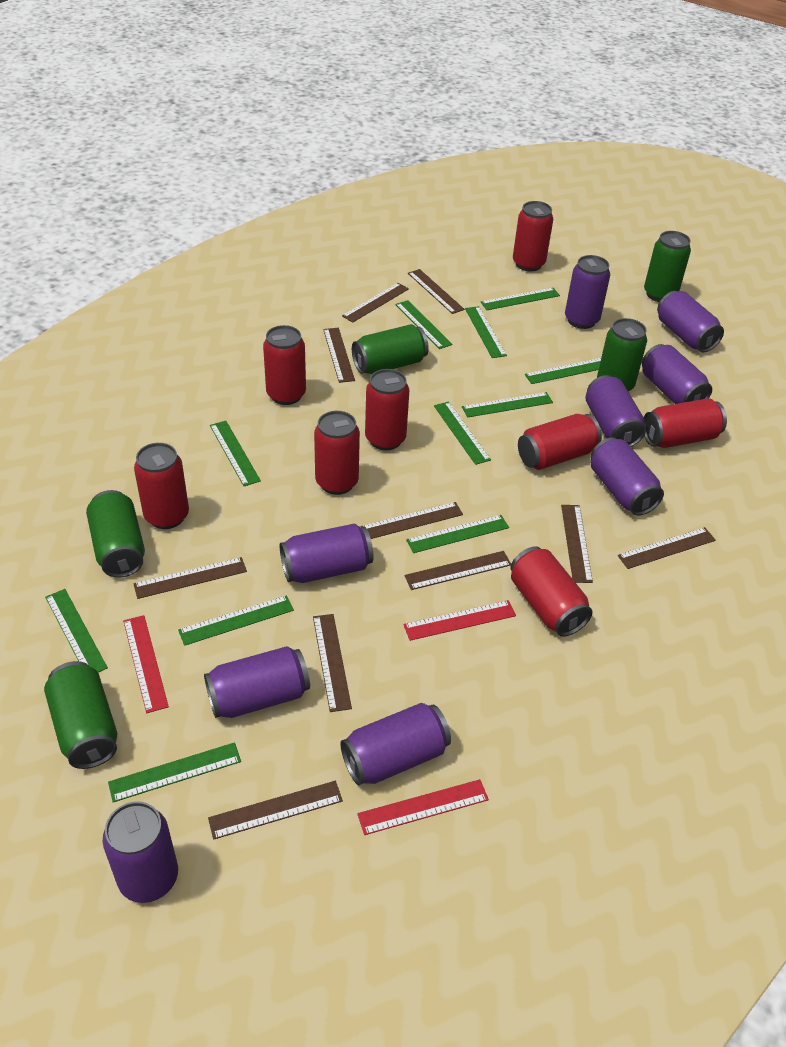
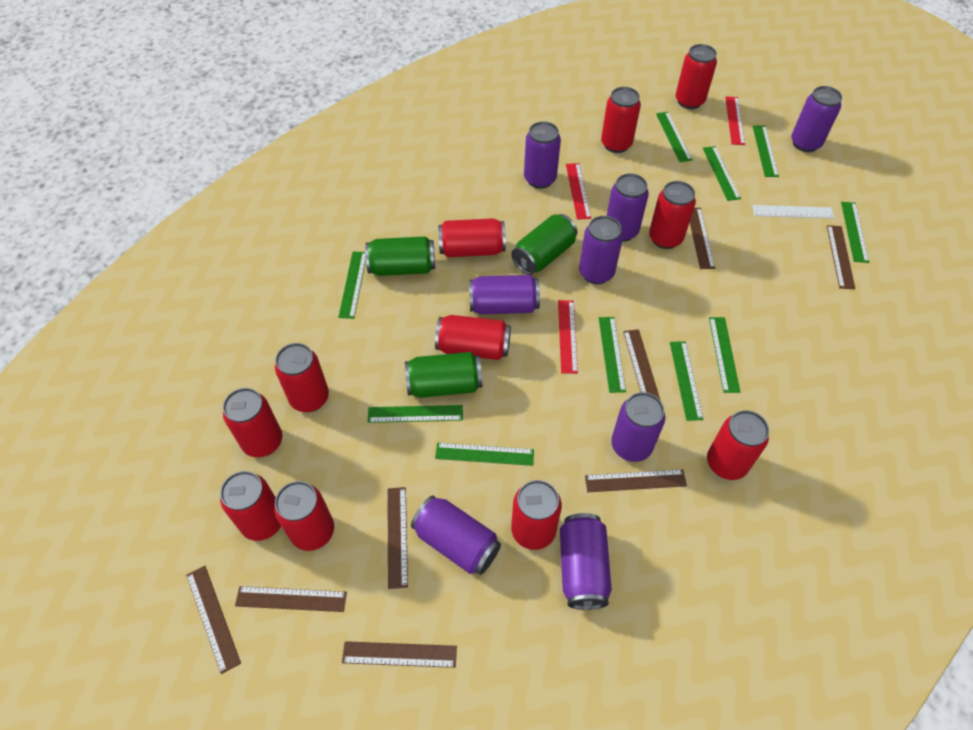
brown ruler: 10 -> 8
green can: 5 -> 3
green ruler: 11 -> 10
purple can: 9 -> 8
red can: 8 -> 11
white ruler: 0 -> 1

